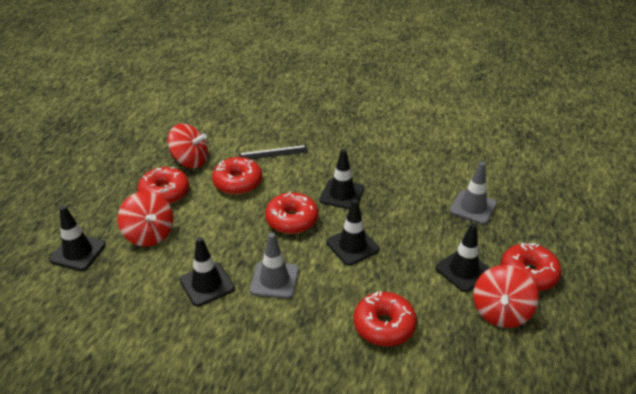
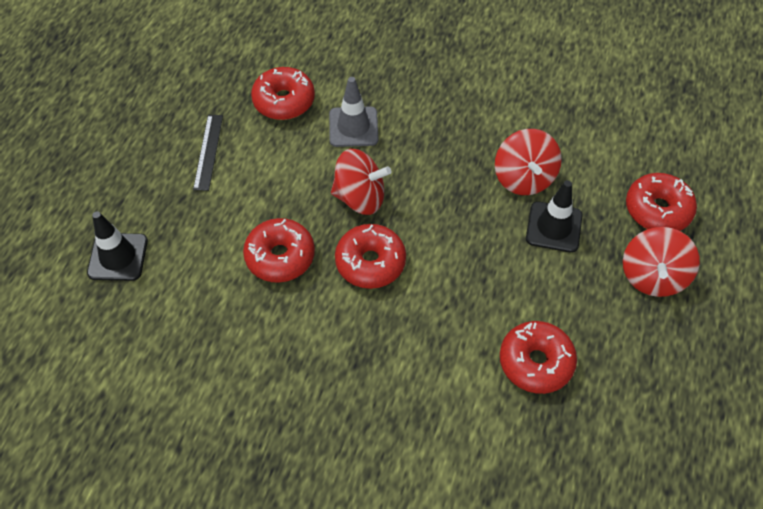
black traffic cone: 5 -> 2
grey traffic cone: 2 -> 1

